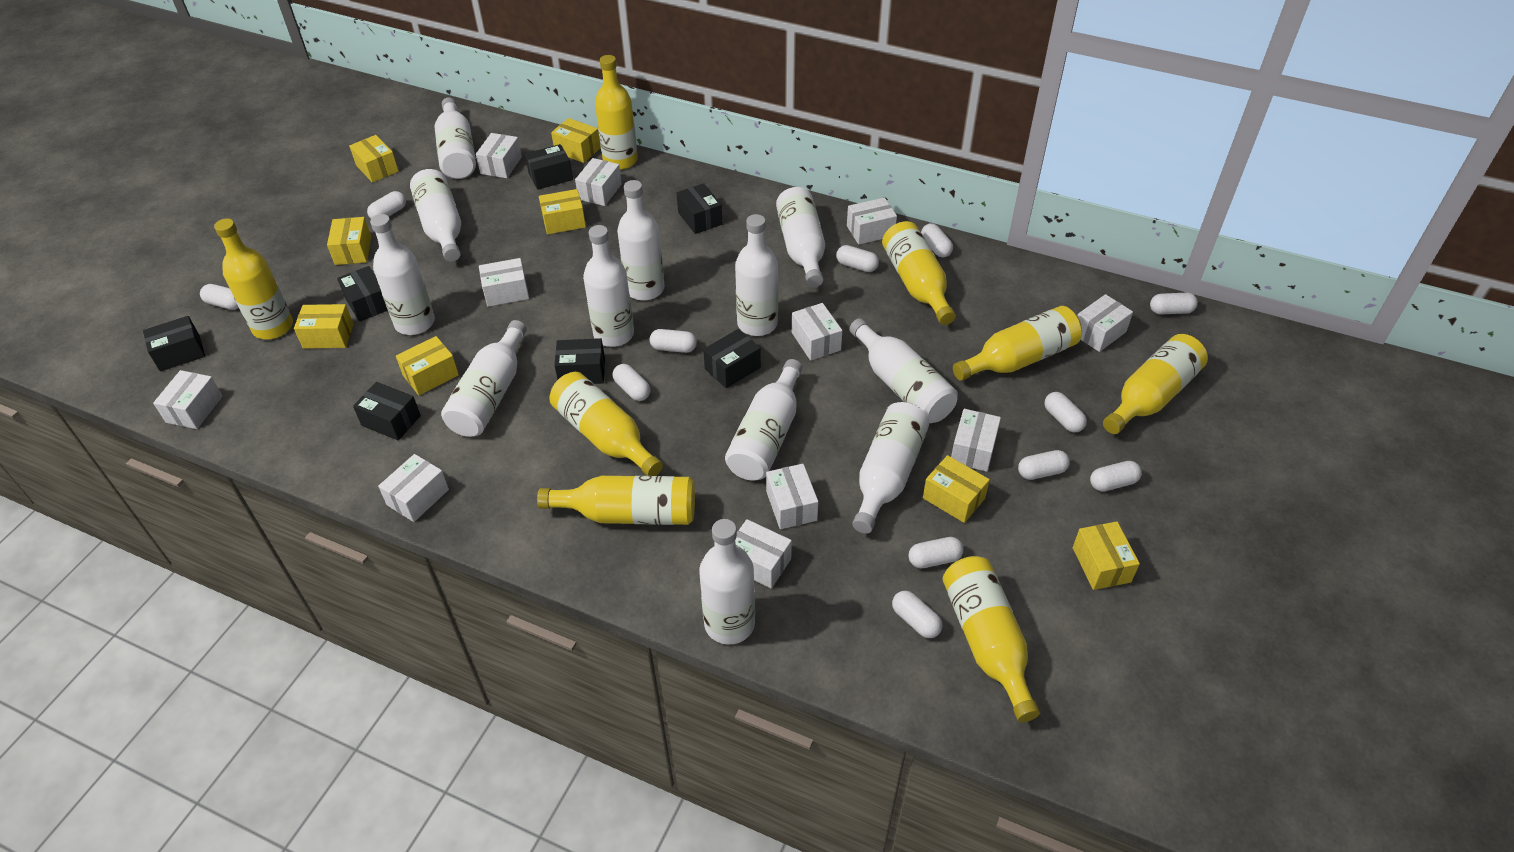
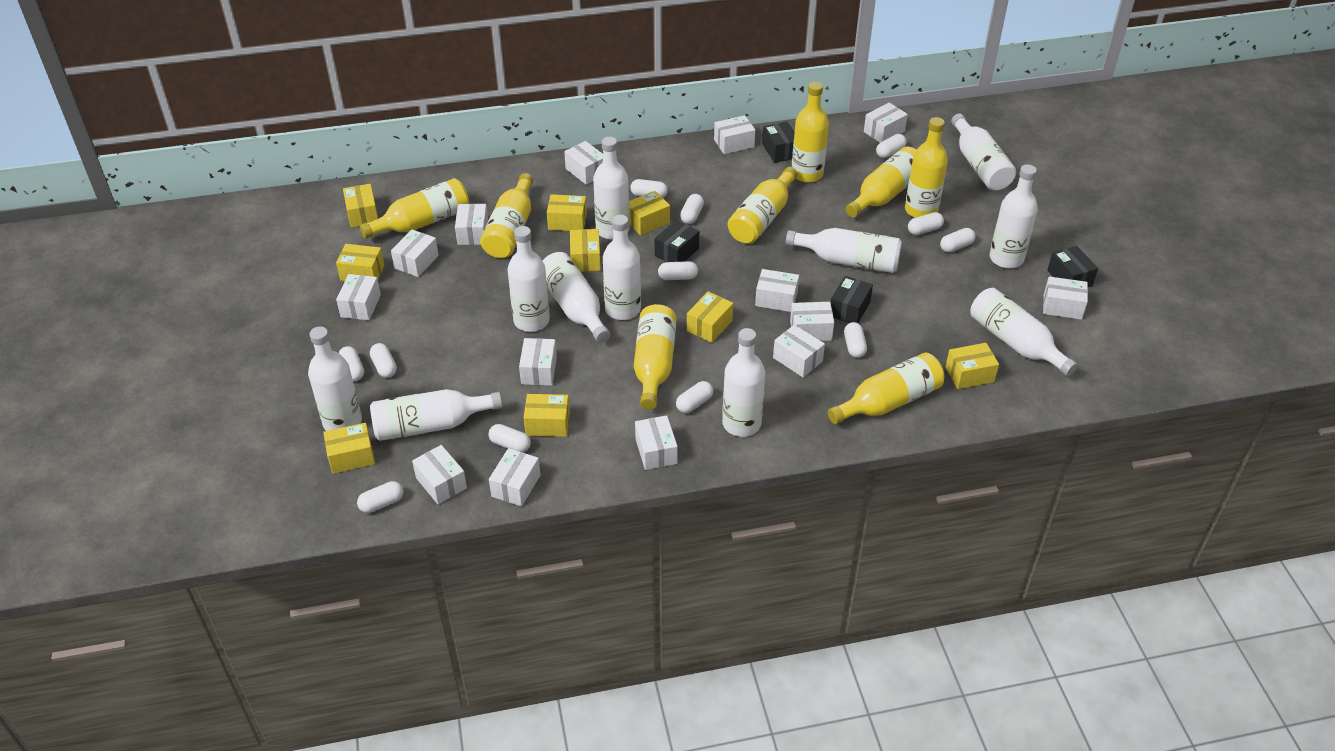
black box: 7 -> 4
white bottle: 12 -> 11
white box: 11 -> 14
yellow box: 8 -> 9

